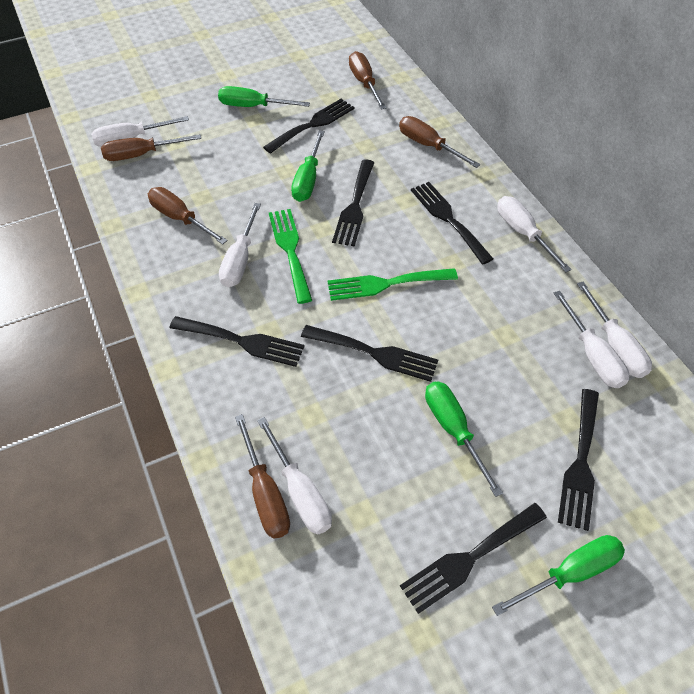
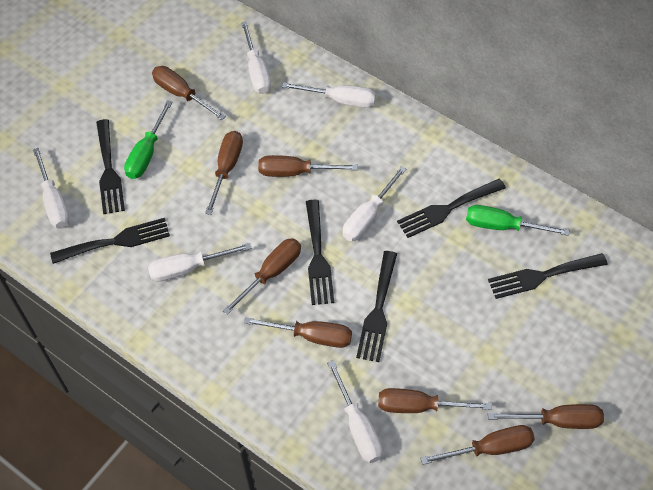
black fork: 7 -> 6
brown screwdriver: 5 -> 8
green fork: 2 -> 0
green screwdriver: 4 -> 2

